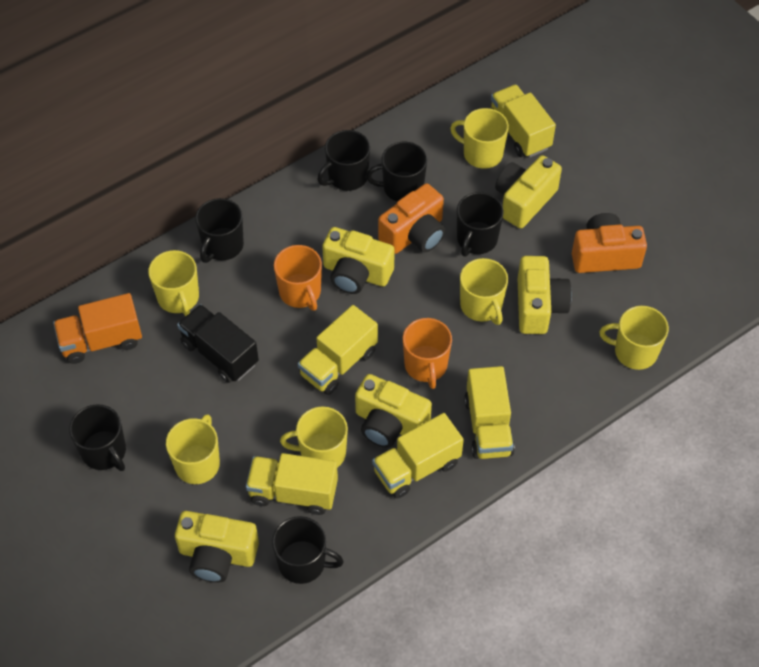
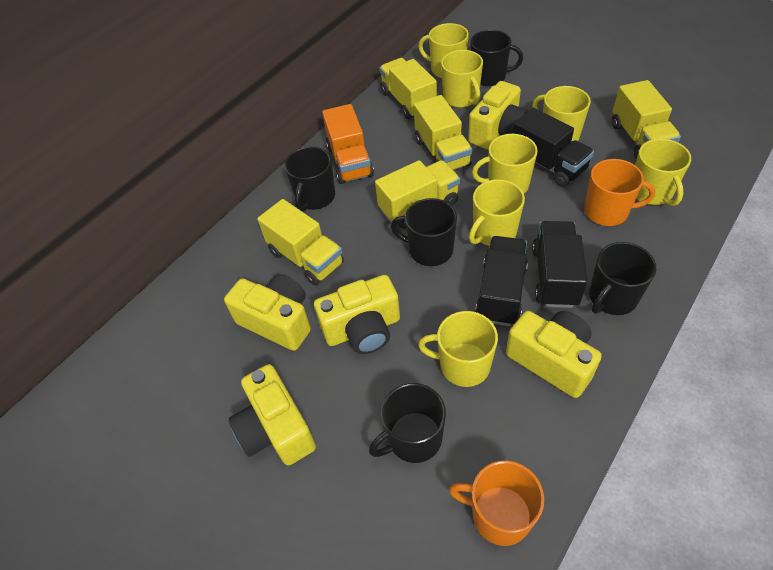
black mug: 6 -> 5
black truck: 1 -> 3
orange camera: 2 -> 0
yellow mug: 6 -> 7

